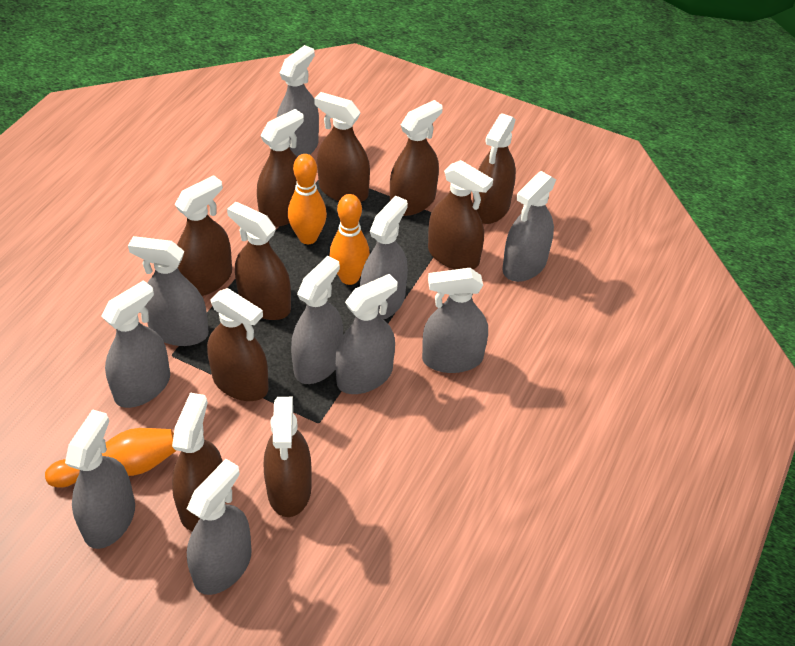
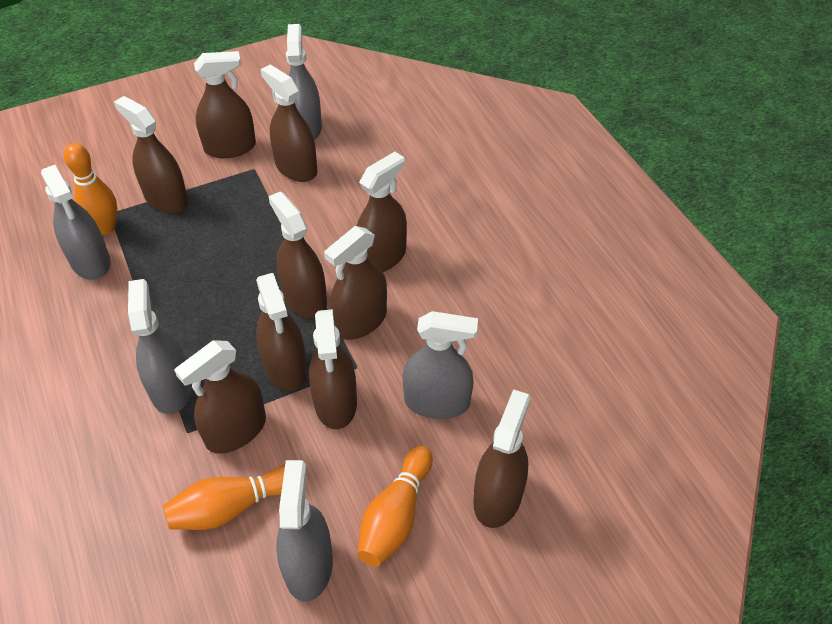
grey spray bottle: 10 -> 5

